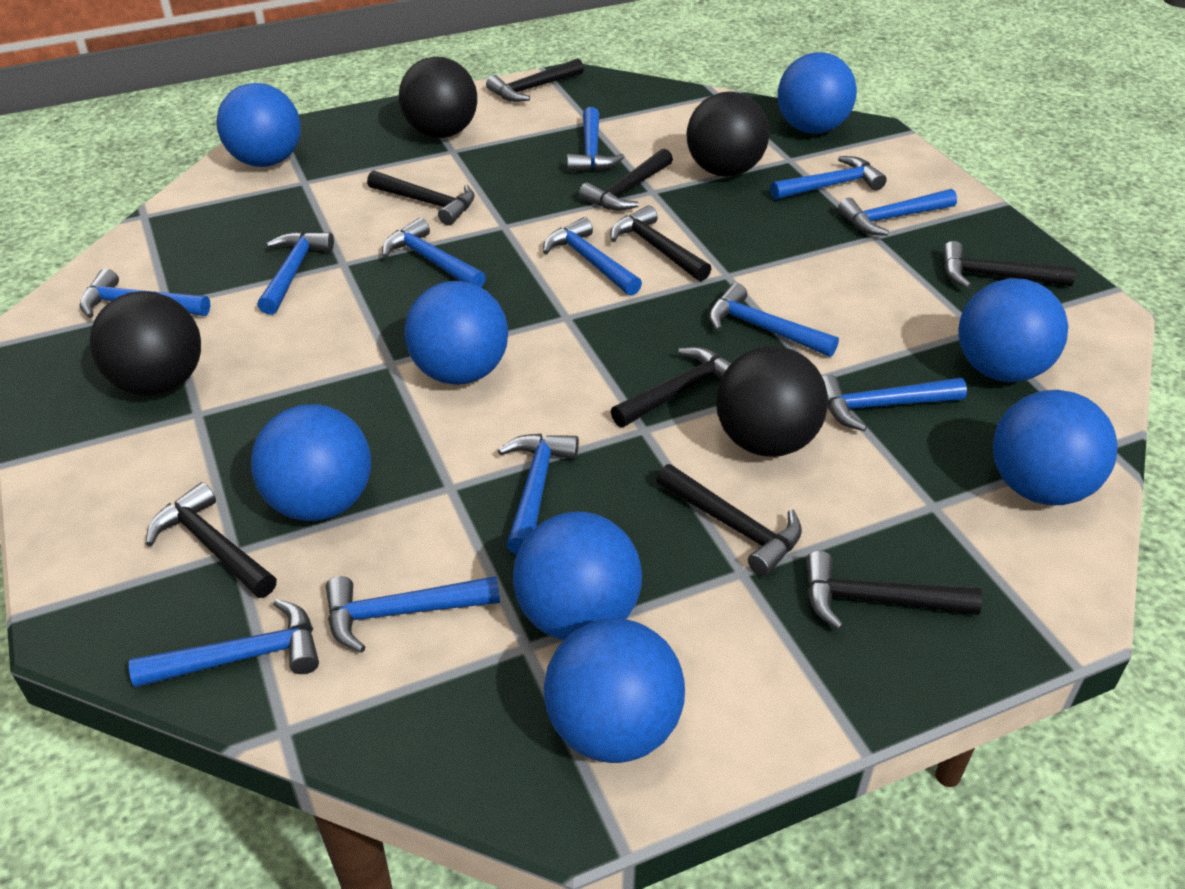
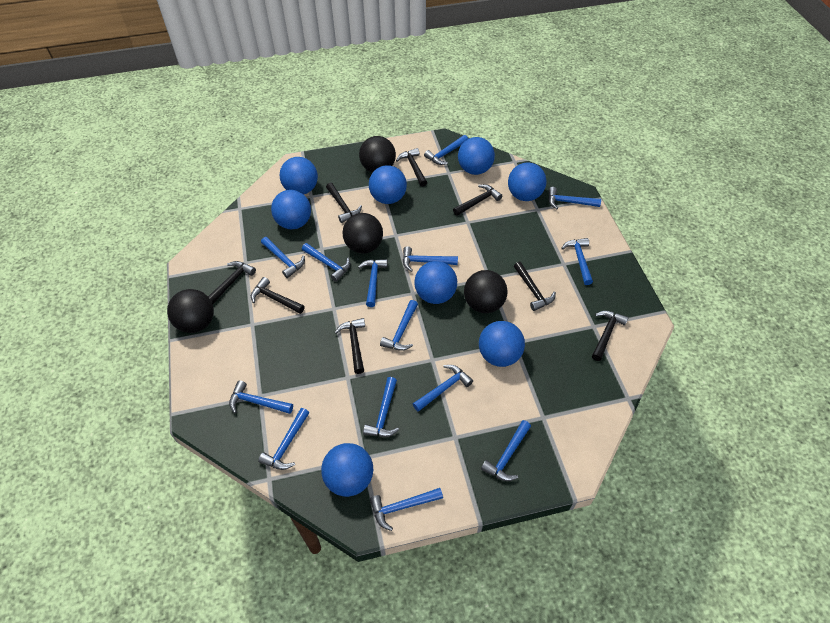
black hammer: 9 -> 8
blue hammer: 12 -> 14

